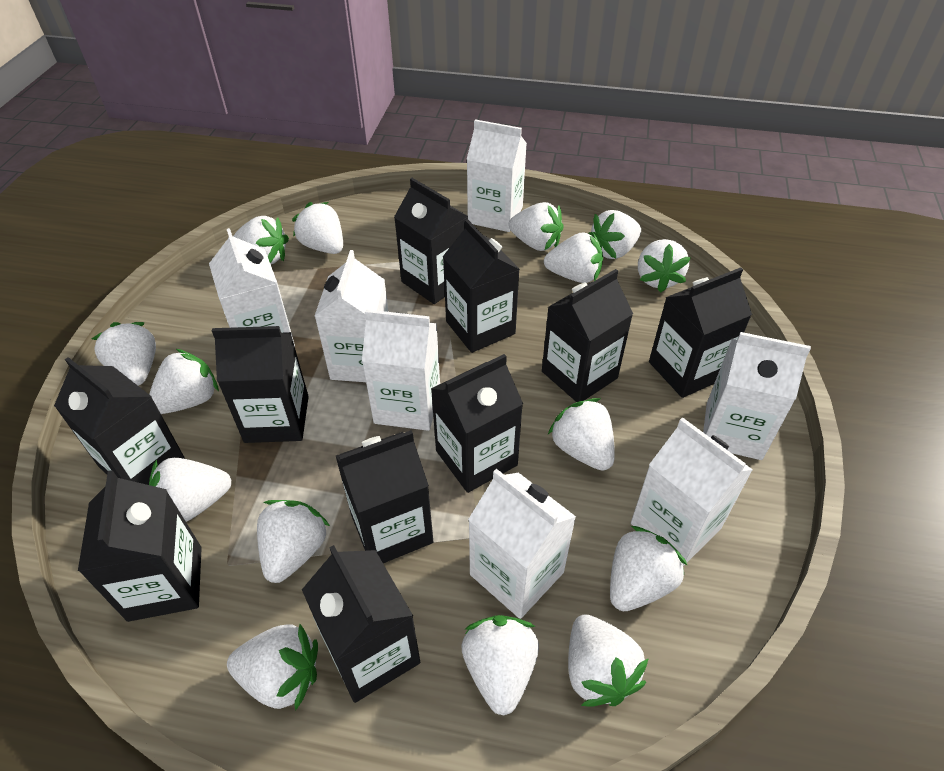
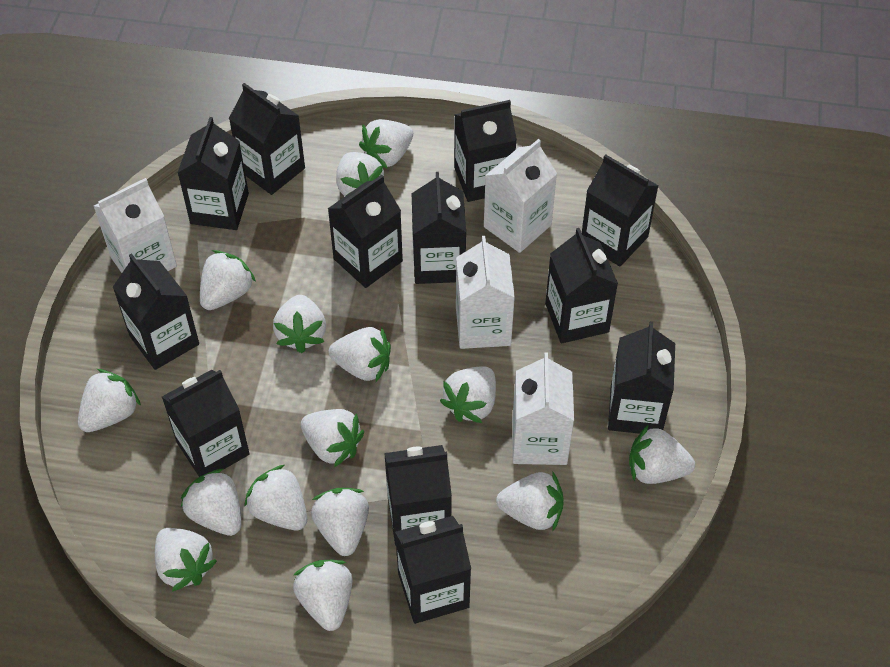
black carton: 10 -> 12
white carton: 7 -> 4

